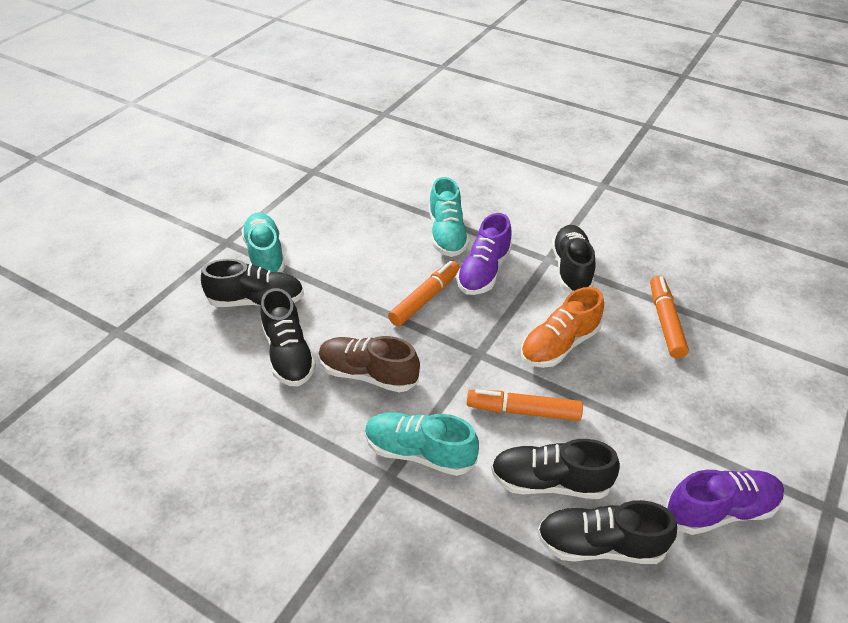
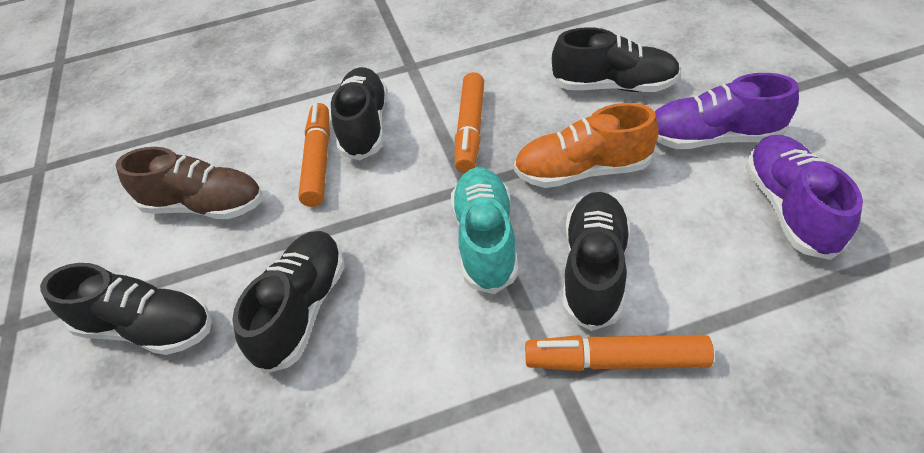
turquoise shoe: 3 -> 1

